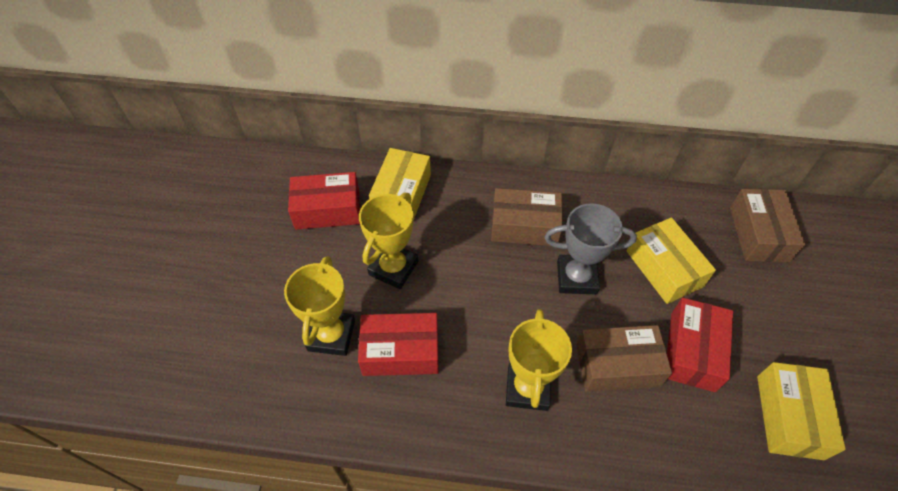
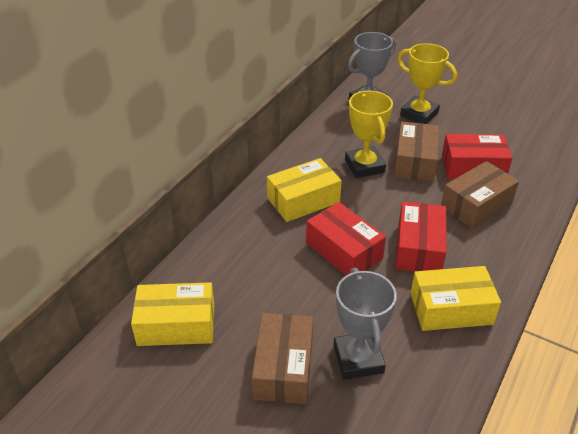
grey trophy: 1 -> 2
yellow trophy: 3 -> 2

